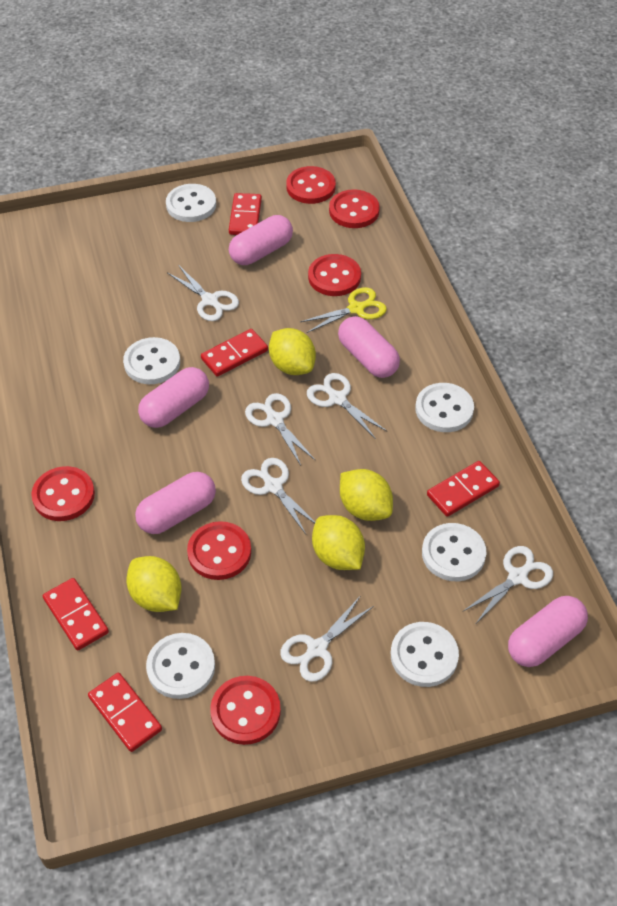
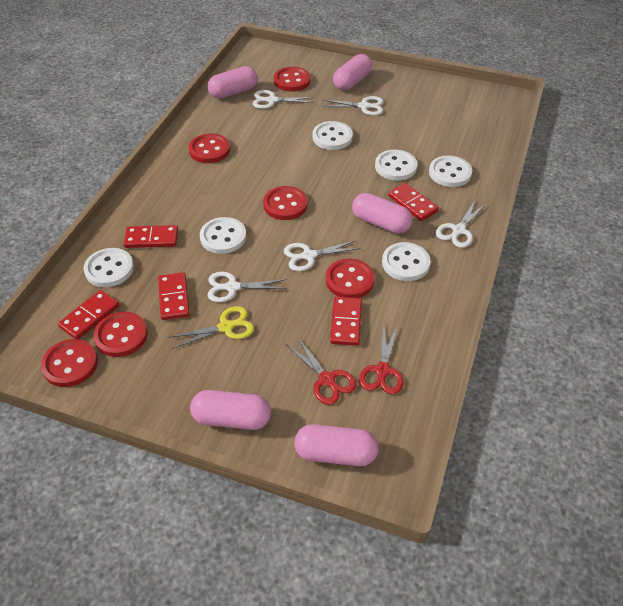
red scissors: 0 -> 2
white scissors: 6 -> 5
yellow lemon: 4 -> 0

